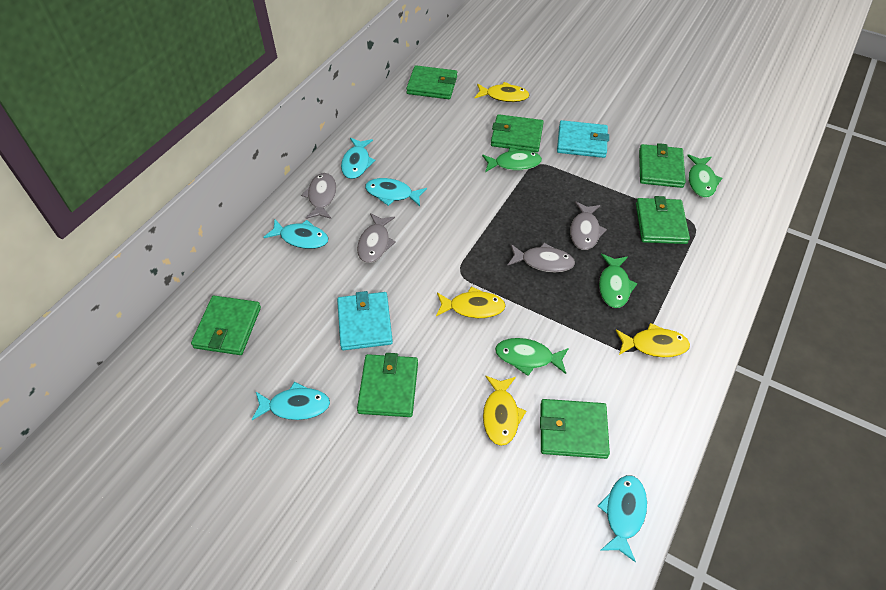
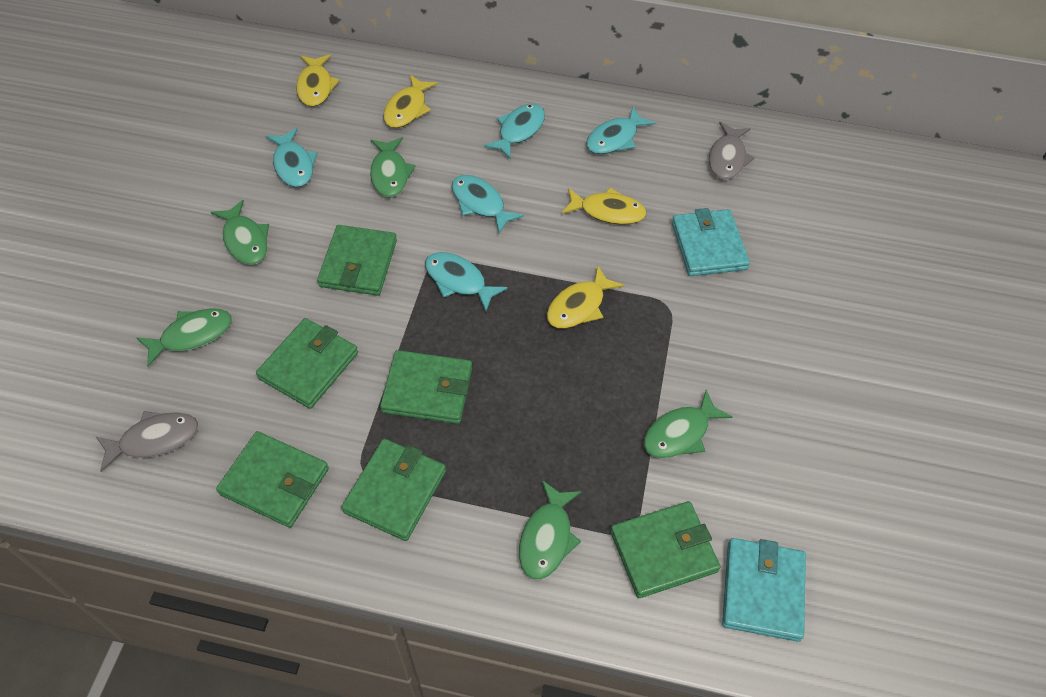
green fish: 4 -> 5
green wallet: 7 -> 6
grey fish: 4 -> 2

